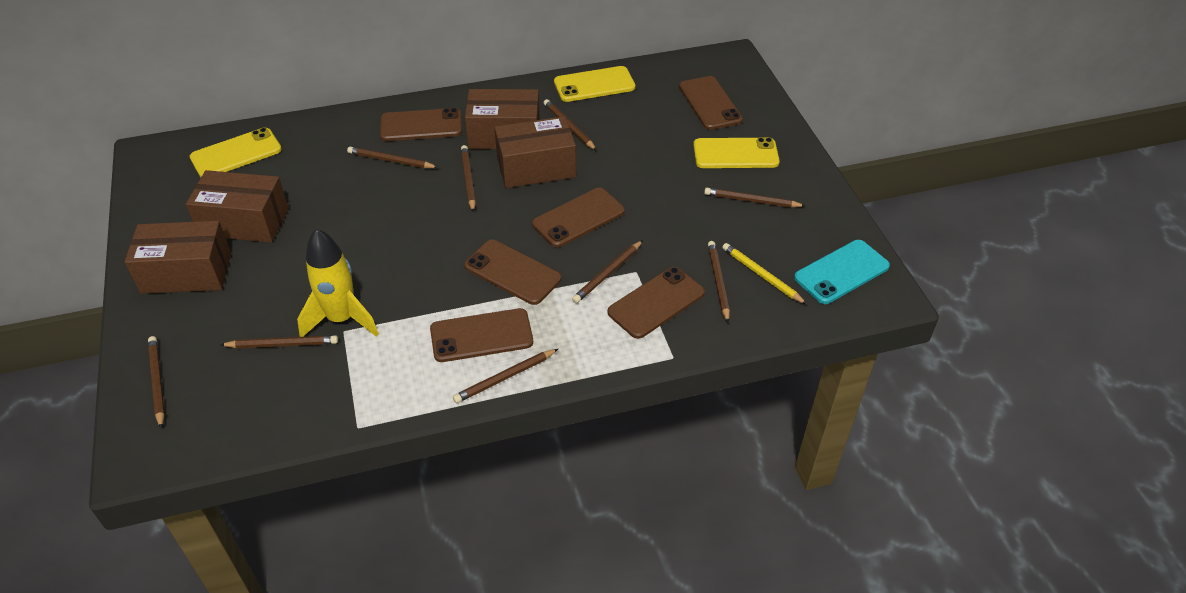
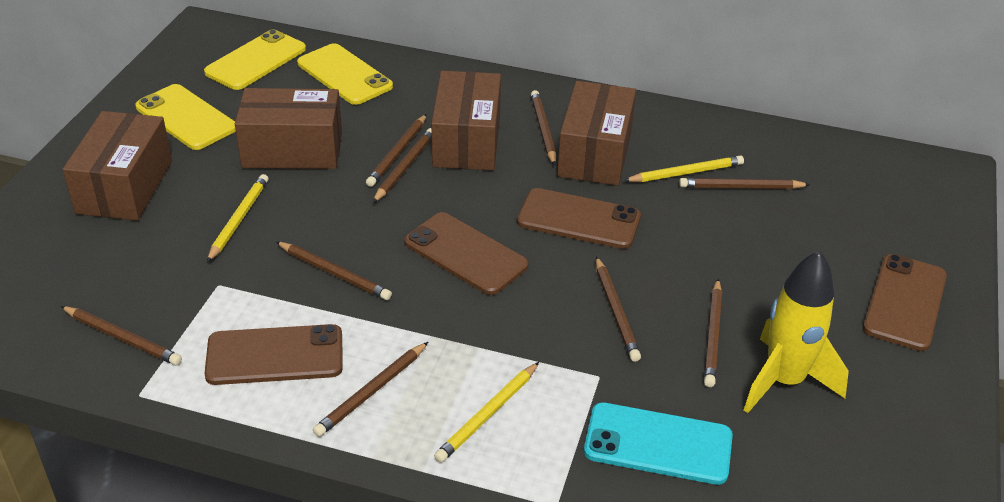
brown phone: 6 -> 4
yellow pencil: 1 -> 3

